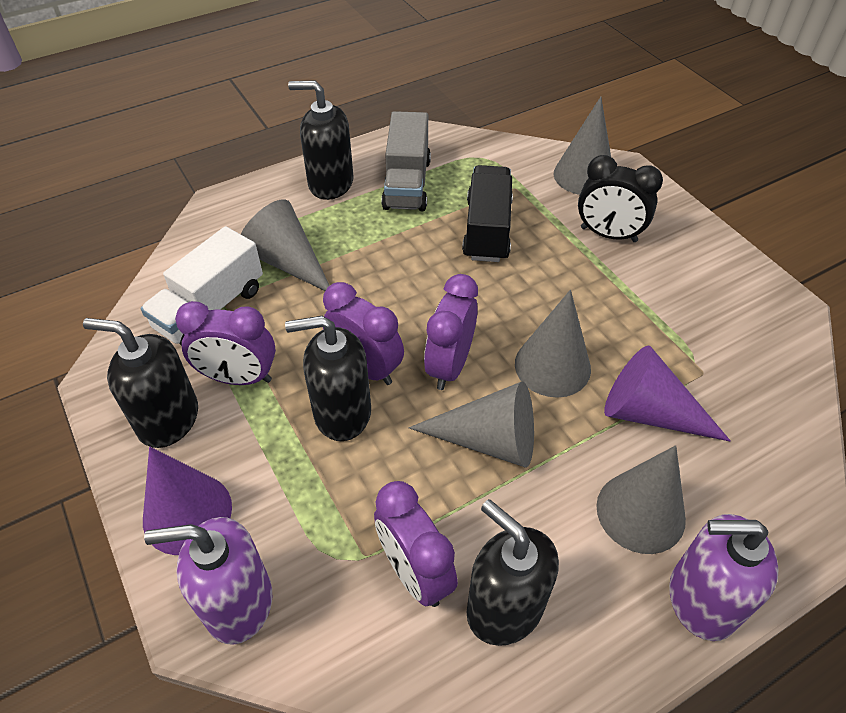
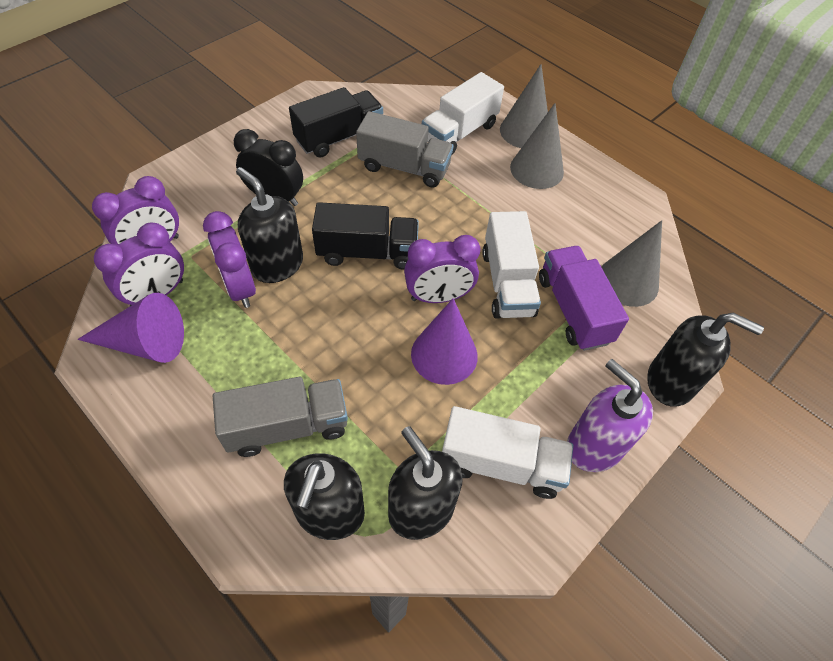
black truck: 1 -> 2
grey cone: 5 -> 3
grey truck: 1 -> 2
purple soap dispenser: 2 -> 1
purple truck: 0 -> 1
white truck: 1 -> 3

